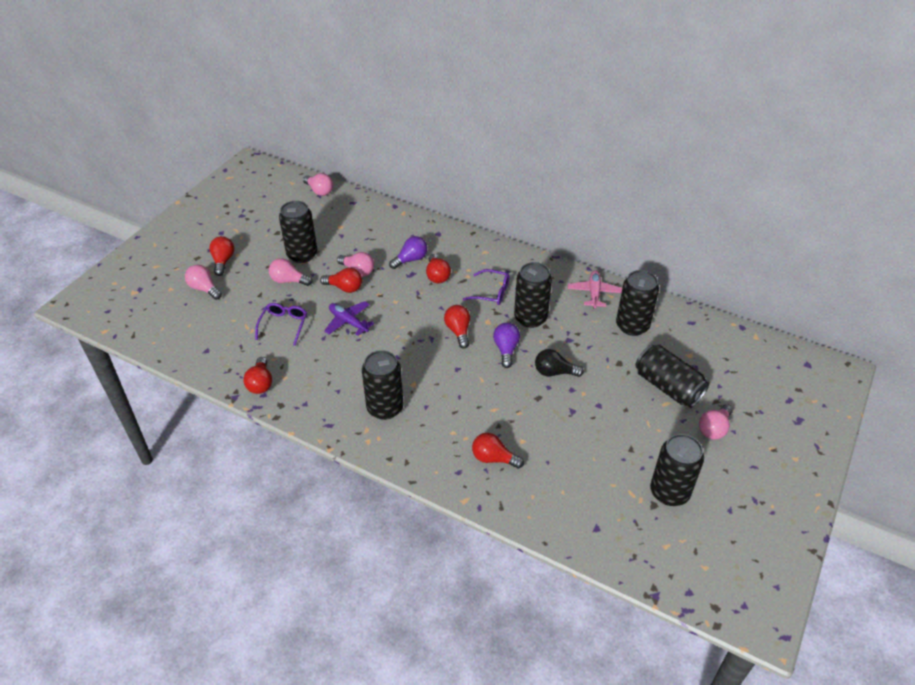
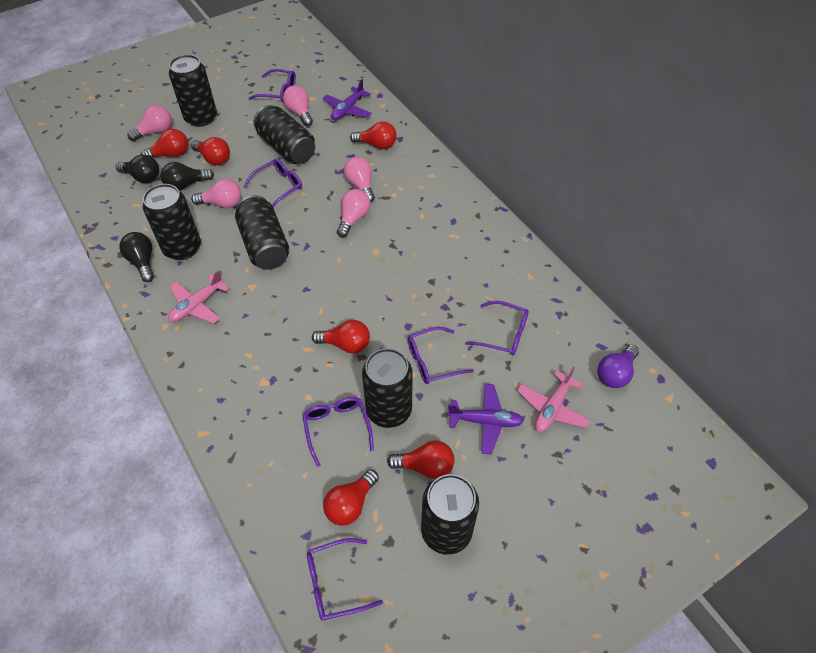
black light bulb: 1 -> 3
pink plane: 1 -> 2
purple glasses: 2 -> 6
purple light bulb: 2 -> 1
purple plane: 1 -> 2

